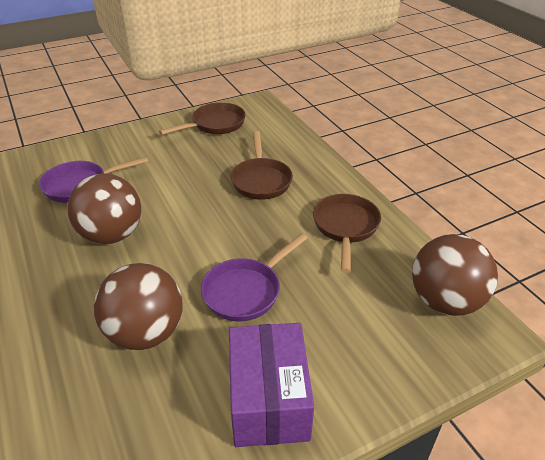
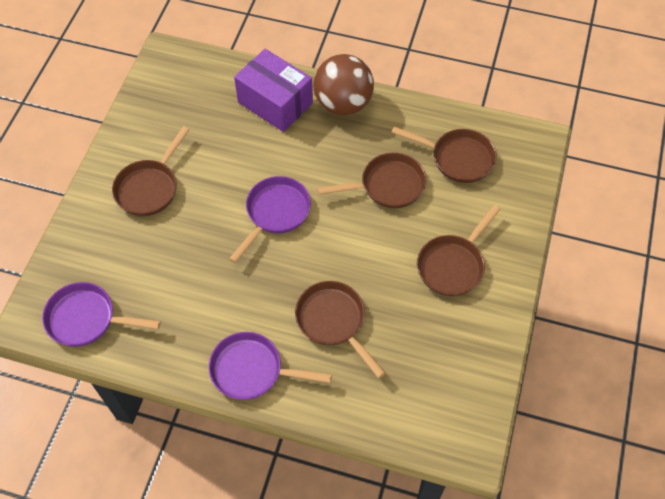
brown ball: 3 -> 1
brown pan: 3 -> 5
purple pan: 2 -> 3

